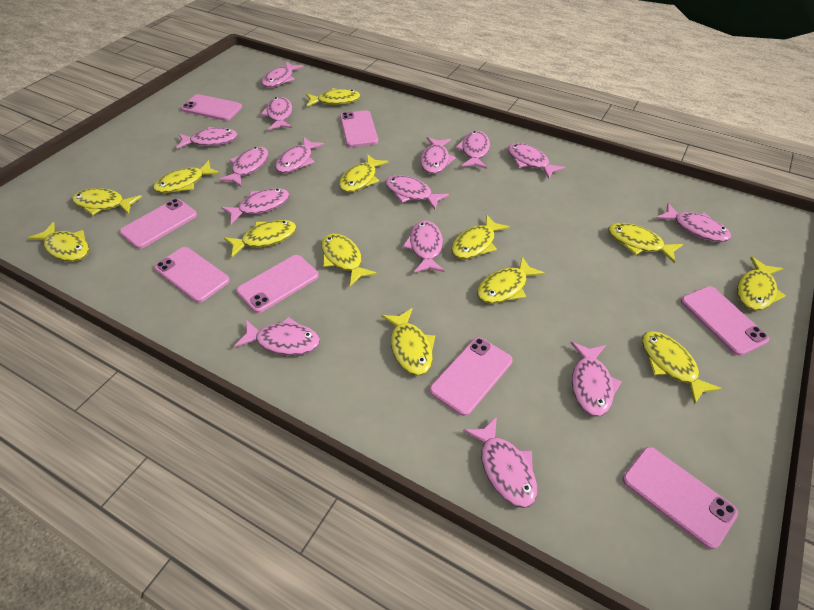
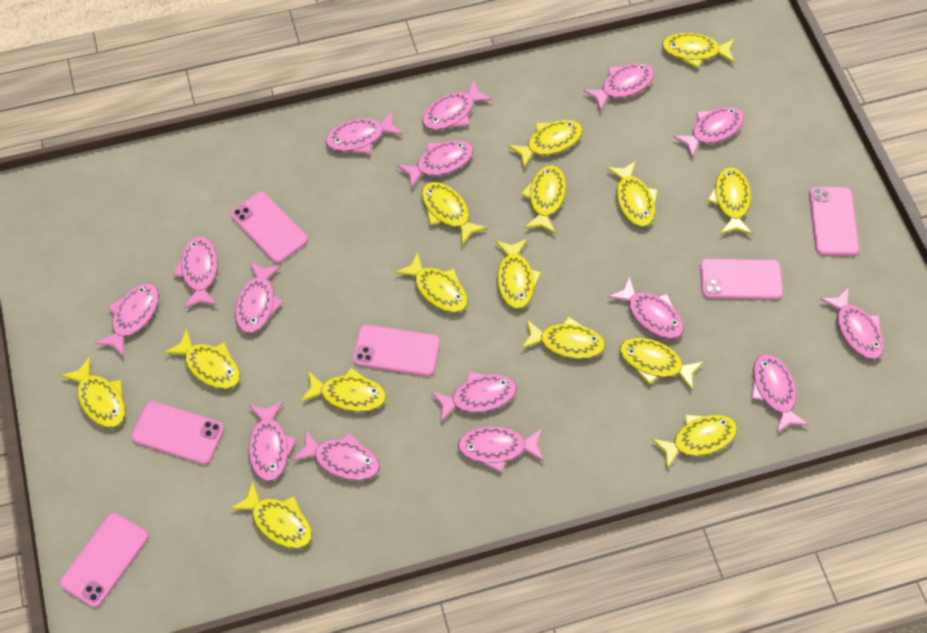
pink phone: 8 -> 6
yellow fish: 13 -> 15

